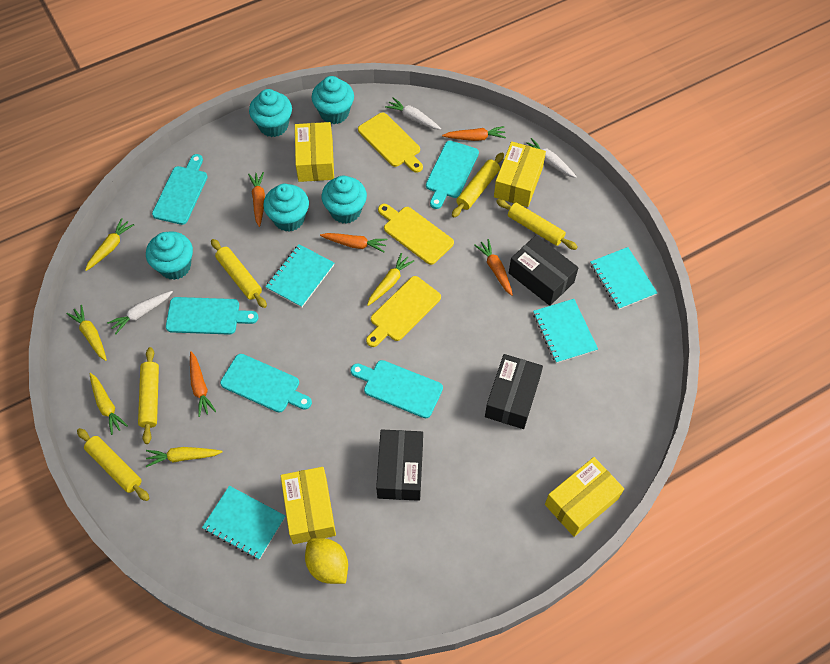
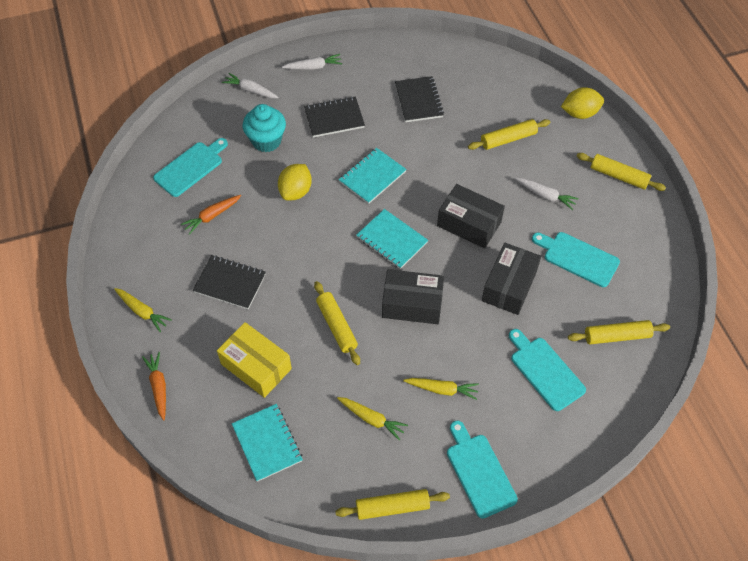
black notebook: 0 -> 3
orange carrot: 5 -> 2
turquoise cupcake: 5 -> 1
turquoise cutting board: 5 -> 4
turquoise notebook: 4 -> 3
yellow box: 4 -> 1
yellow carrot: 5 -> 3
yellow cutting board: 3 -> 0
yellow lemon: 1 -> 2

